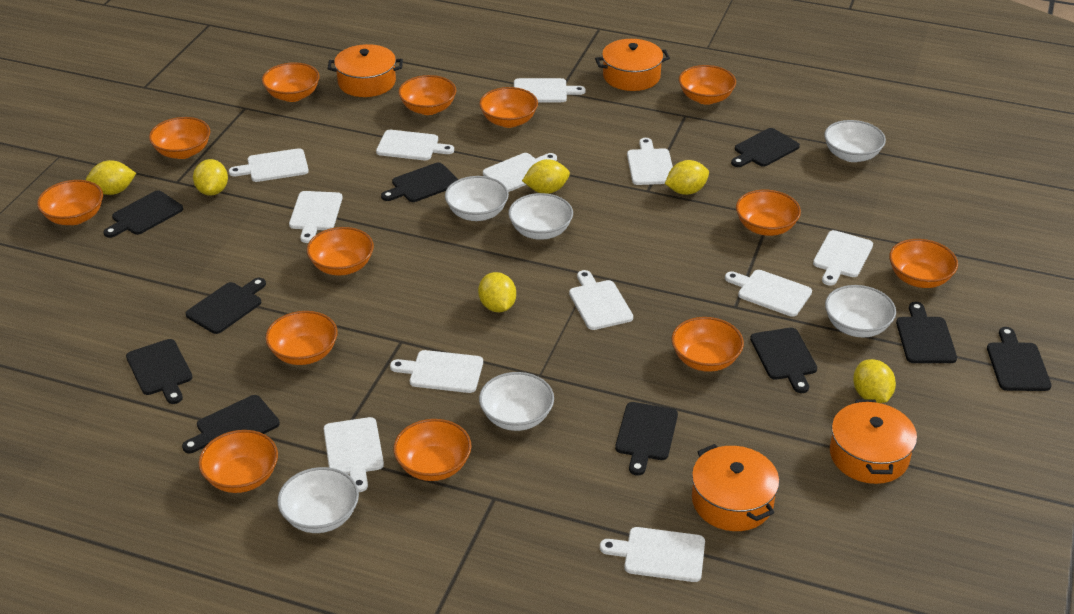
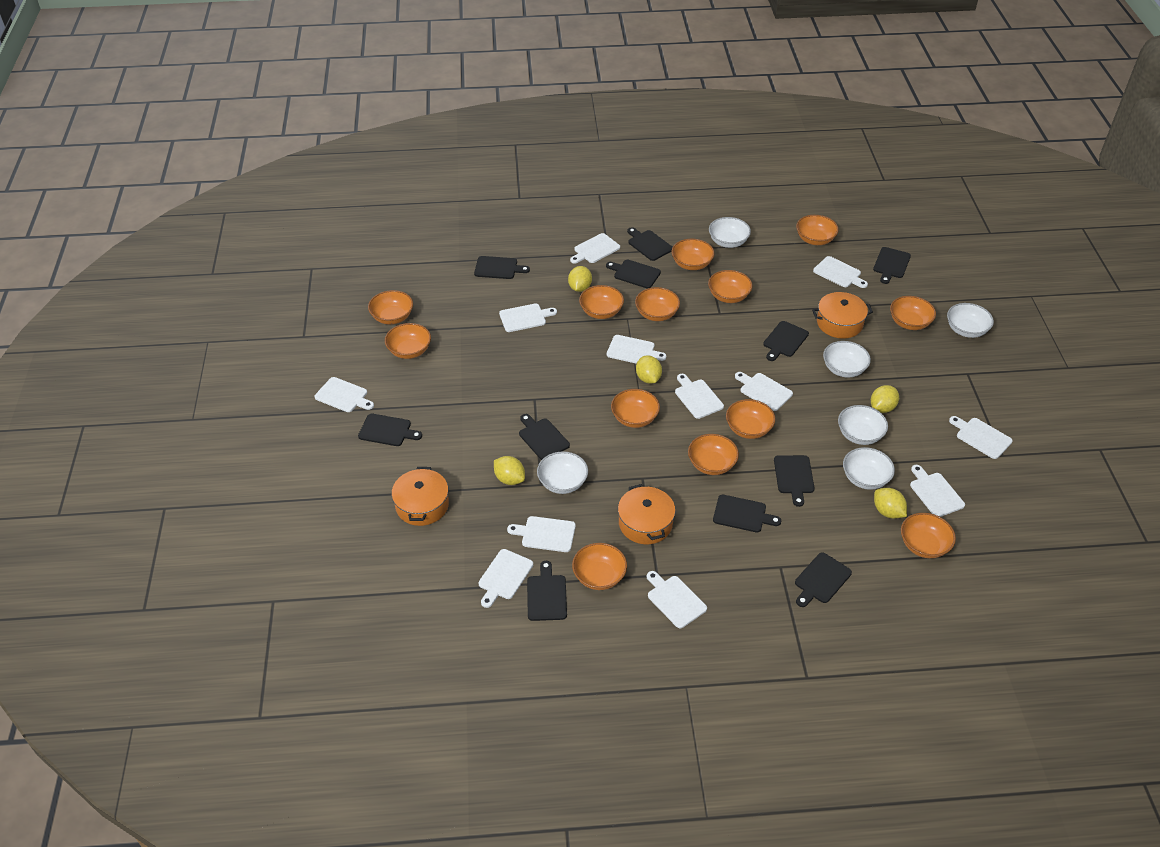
black cutting board: 10 -> 11
orange pot: 4 -> 3
yellow lemon: 6 -> 5

